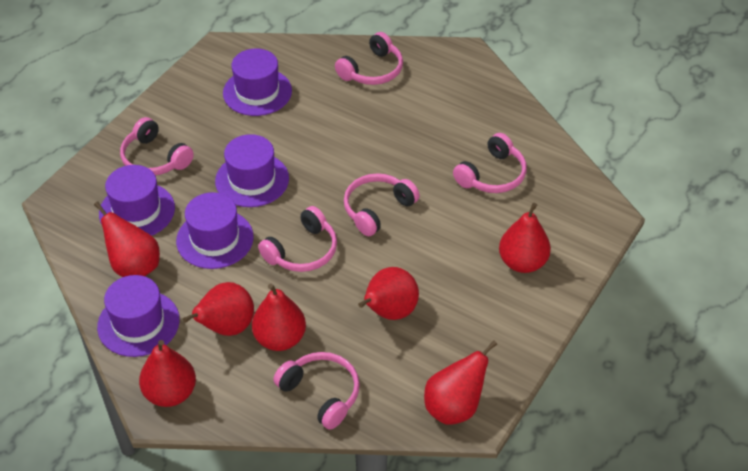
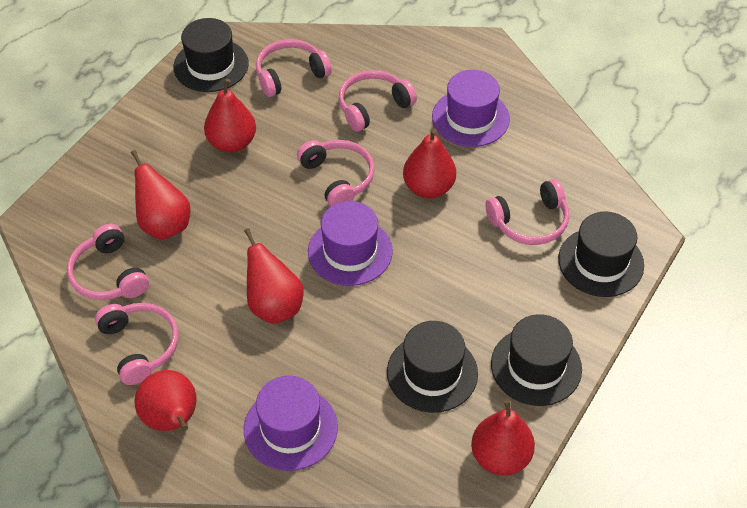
black hat: 0 -> 4
purple hat: 5 -> 3
red pear: 7 -> 6

